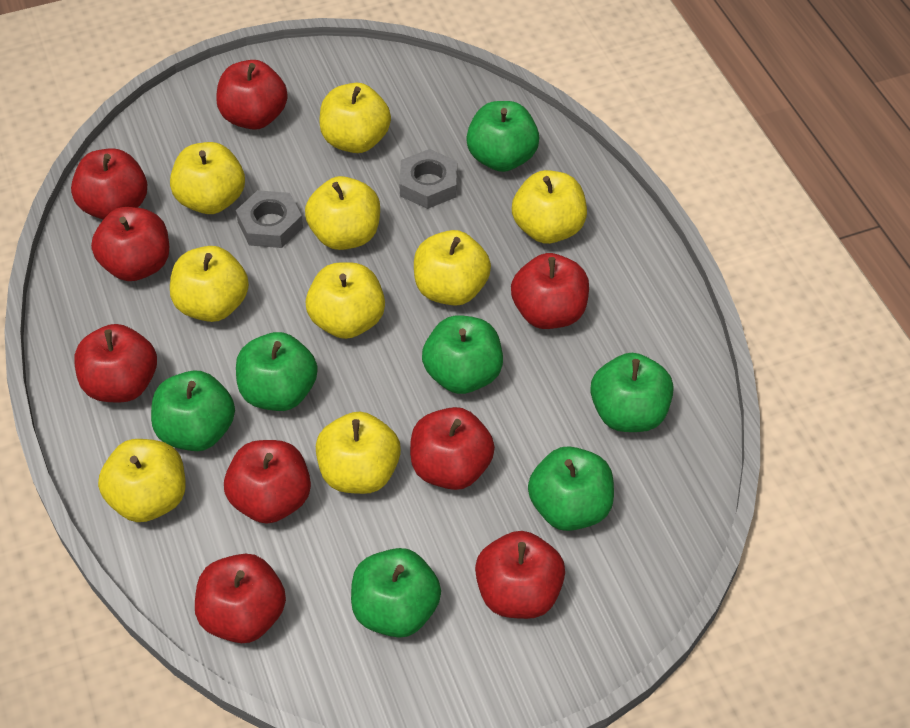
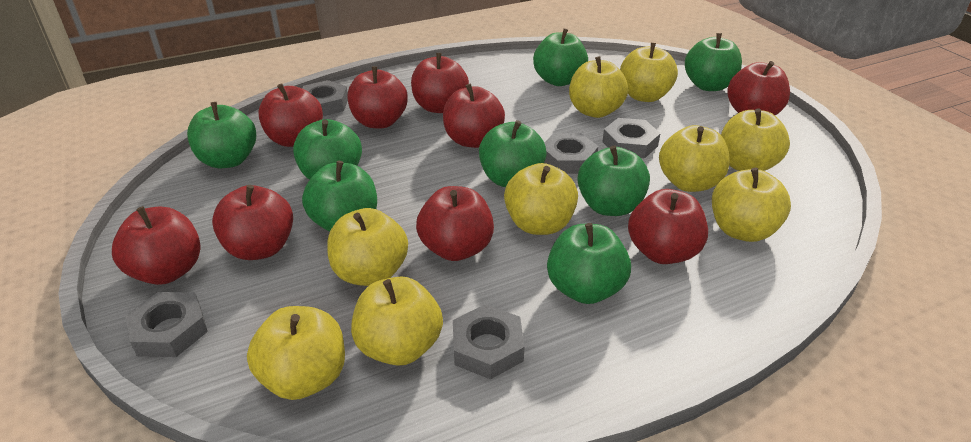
green apple: 7 -> 8
grey nut: 2 -> 5

